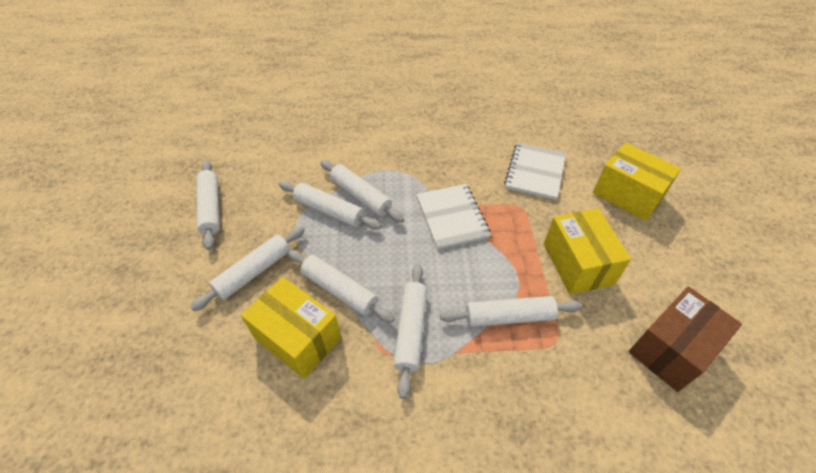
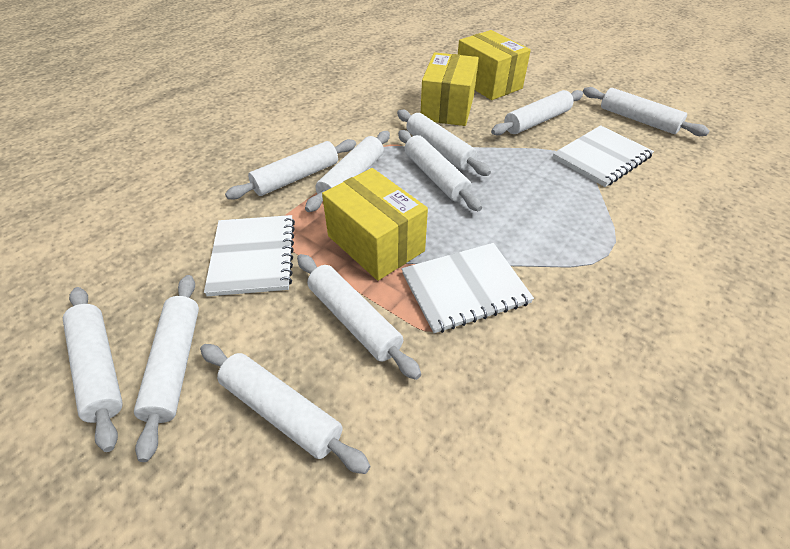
brown box: 1 -> 0
white notebook: 2 -> 3
white rolling pin: 7 -> 10

